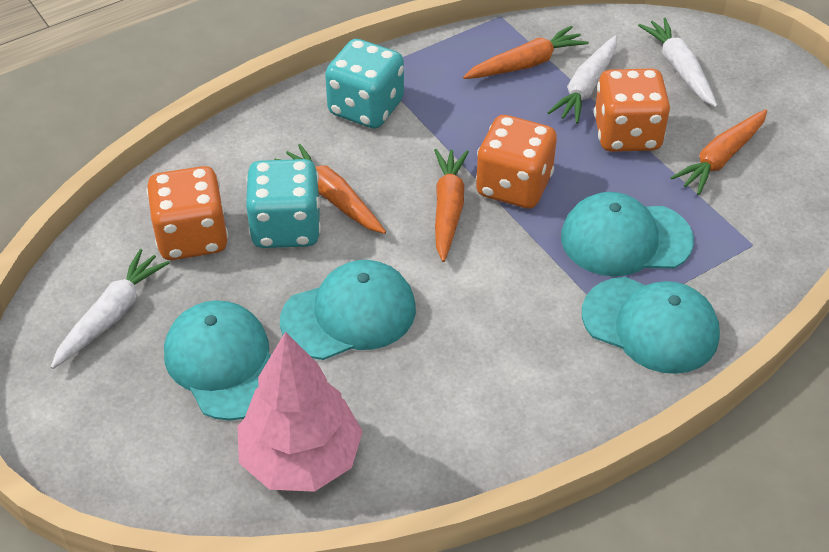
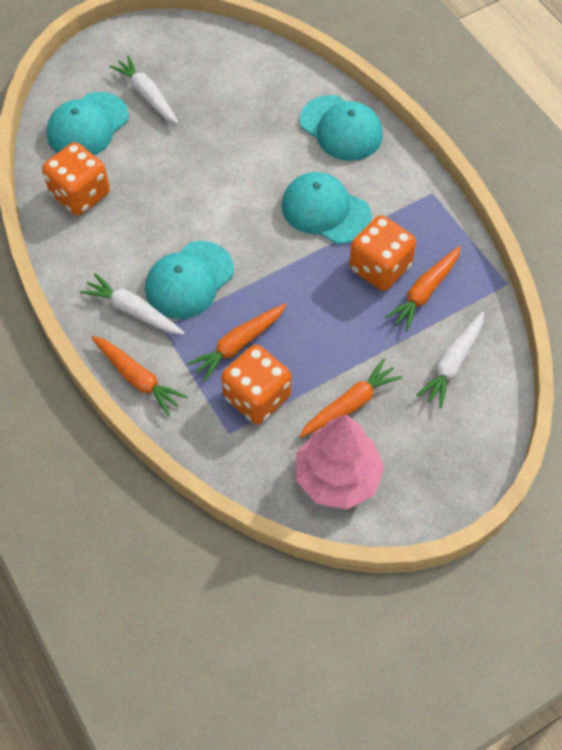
turquoise dice: 2 -> 0

